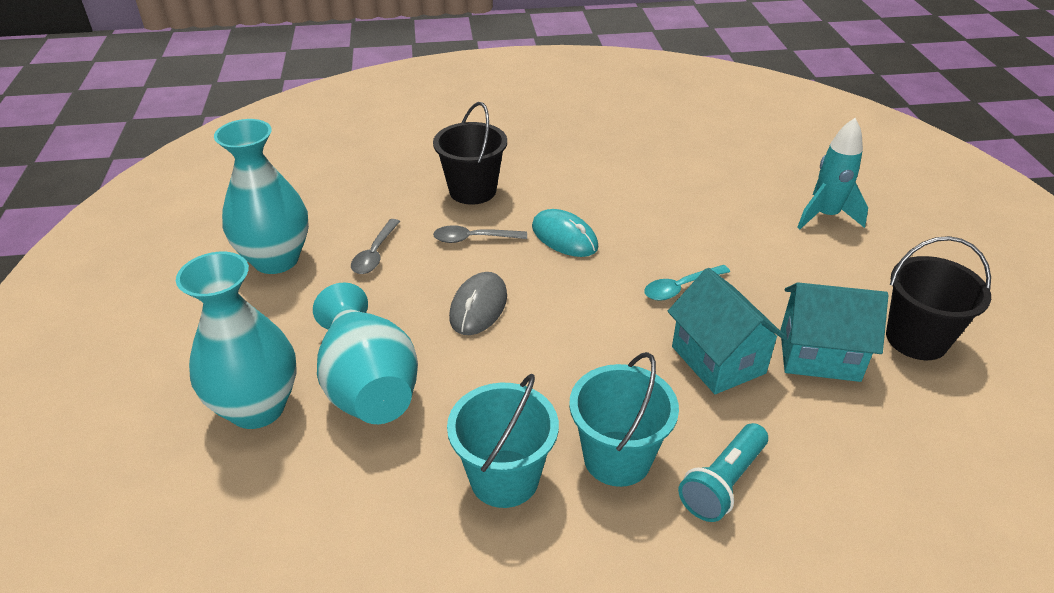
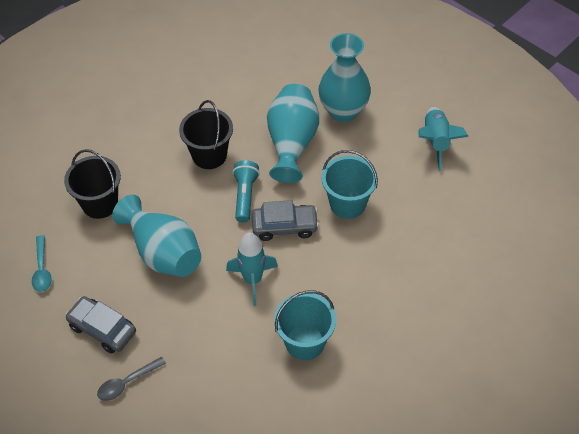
grey car: 0 -> 2
grey mouse: 1 -> 0
grey spoon: 2 -> 1
turquoise house: 2 -> 0
turquoise mouse: 1 -> 0
turquoise rocket: 1 -> 2

